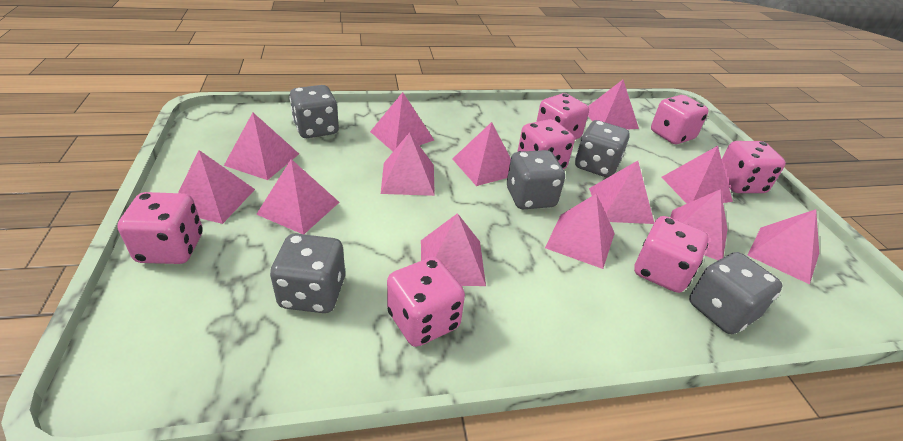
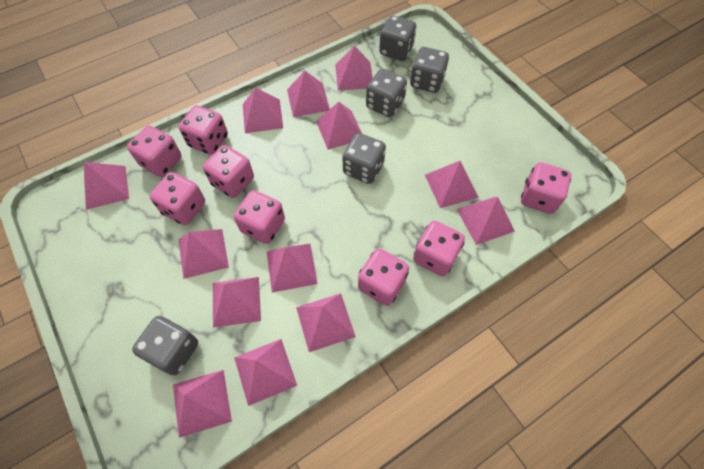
pink dice: 7 -> 8

